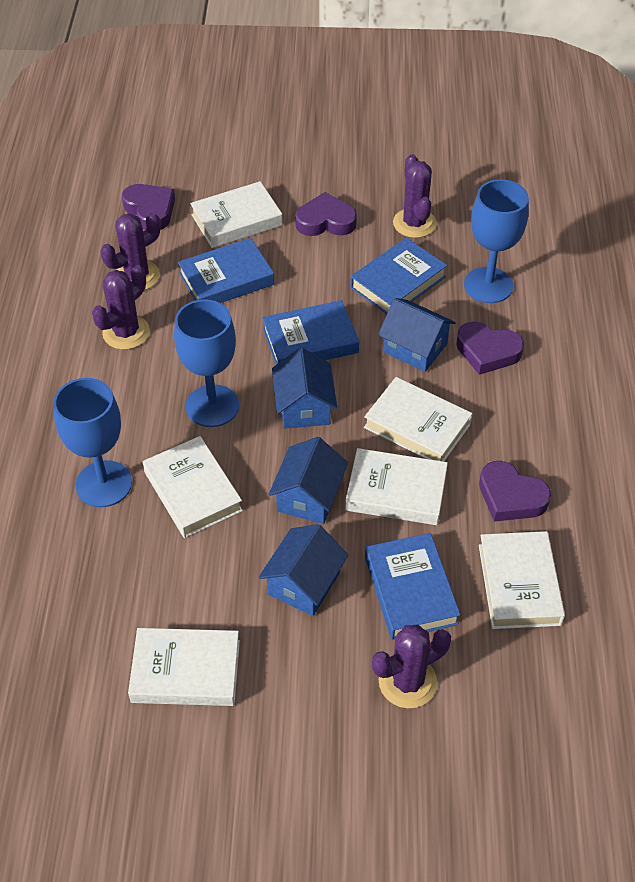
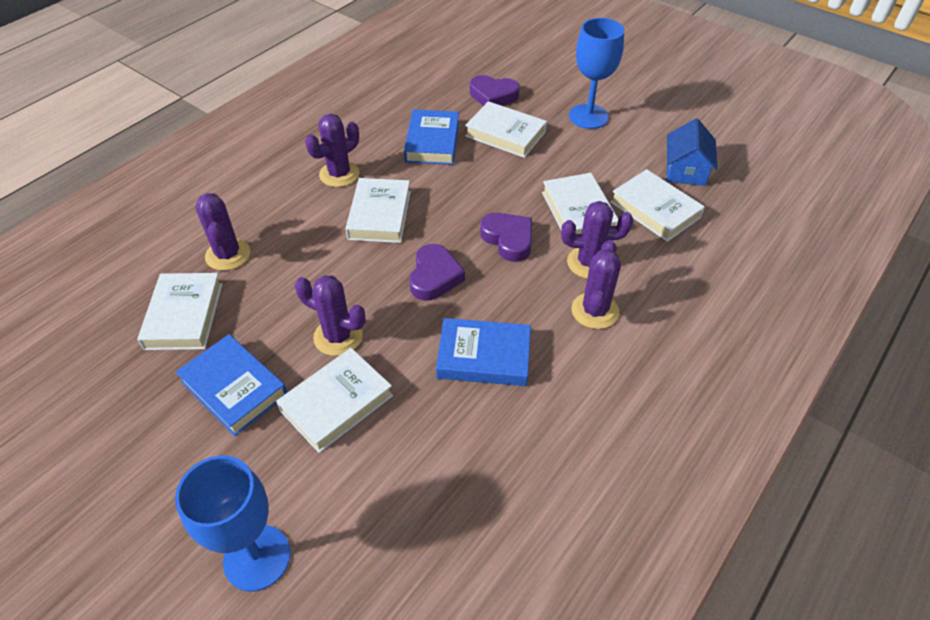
blue book: 4 -> 3
blue goblet: 3 -> 2
blue house: 4 -> 1
purple cactus: 4 -> 5
purple heart: 4 -> 3

